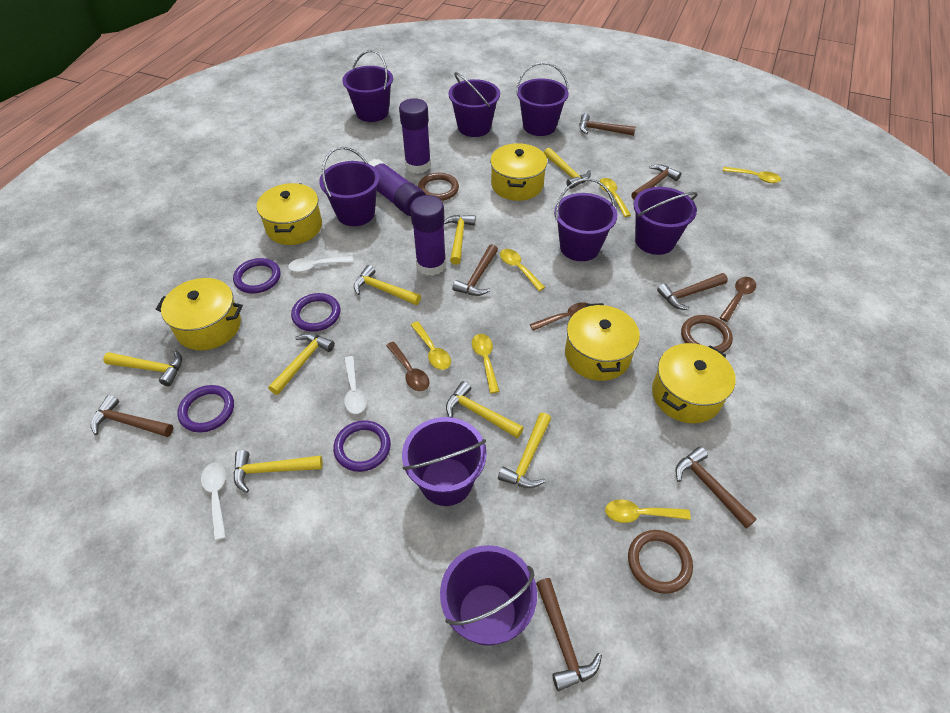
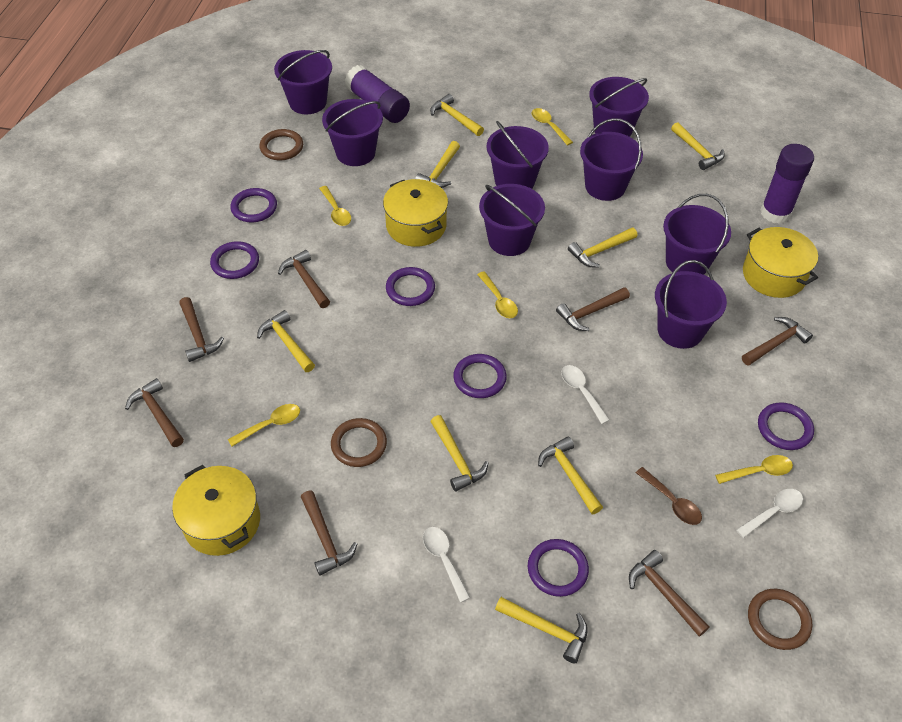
brown spoon: 3 -> 1
purple glue stick: 3 -> 2
purple ring: 4 -> 6
yellow pot: 5 -> 3
yellow spoon: 6 -> 5

